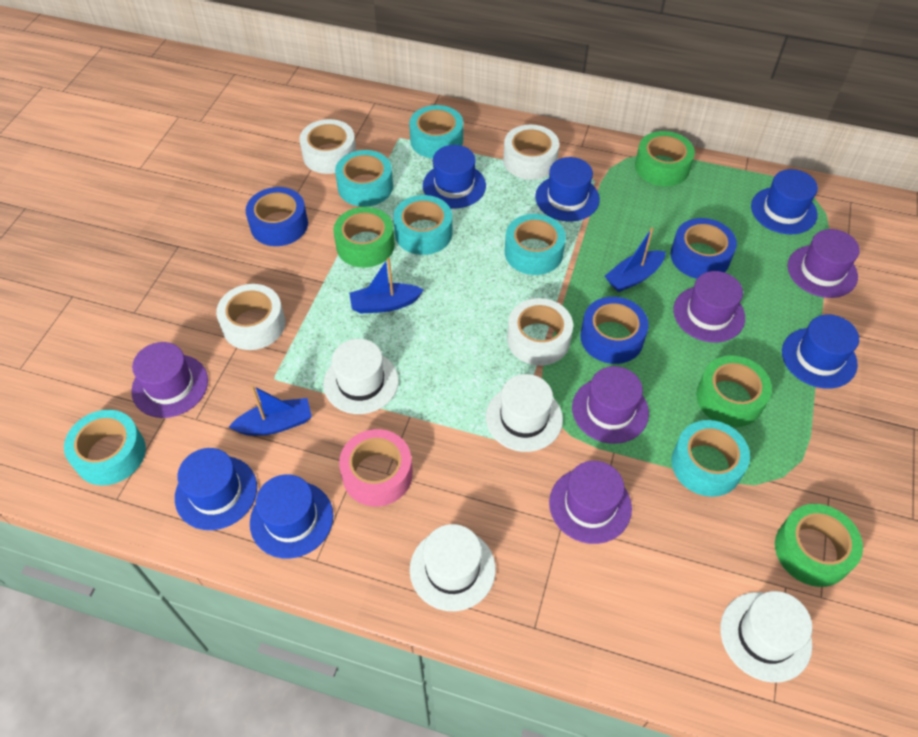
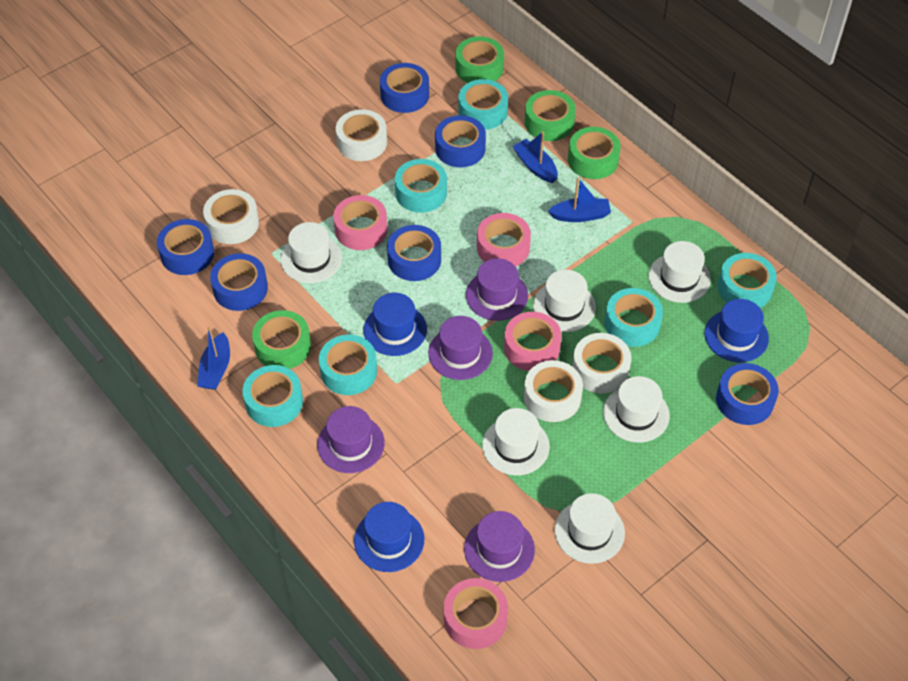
blue hat: 6 -> 3
blue tape: 3 -> 6
pink tape: 1 -> 4
purple hat: 5 -> 4
white hat: 4 -> 6

